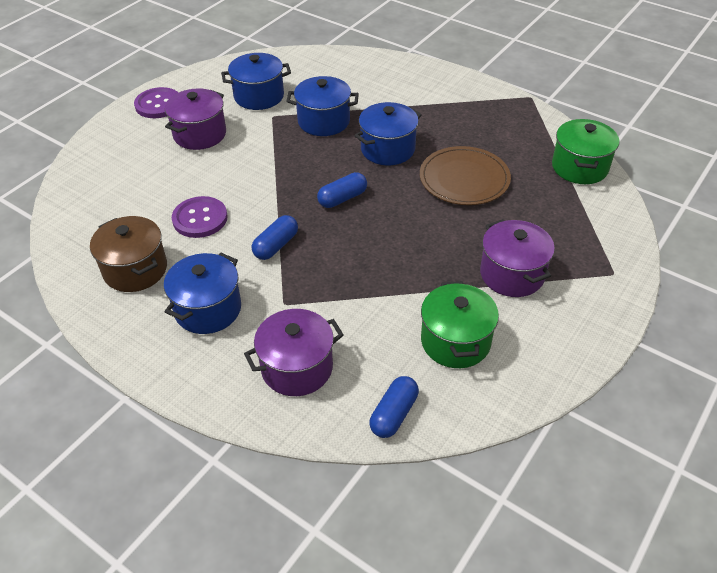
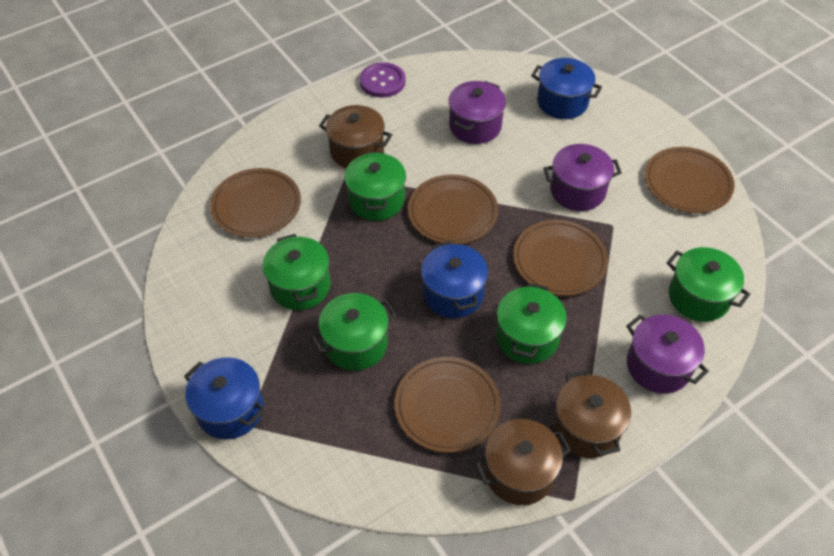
blue capsule: 3 -> 0
blue pot: 4 -> 3
brown plate: 1 -> 5
brown pot: 1 -> 3
green pot: 2 -> 5
purple button: 2 -> 1

